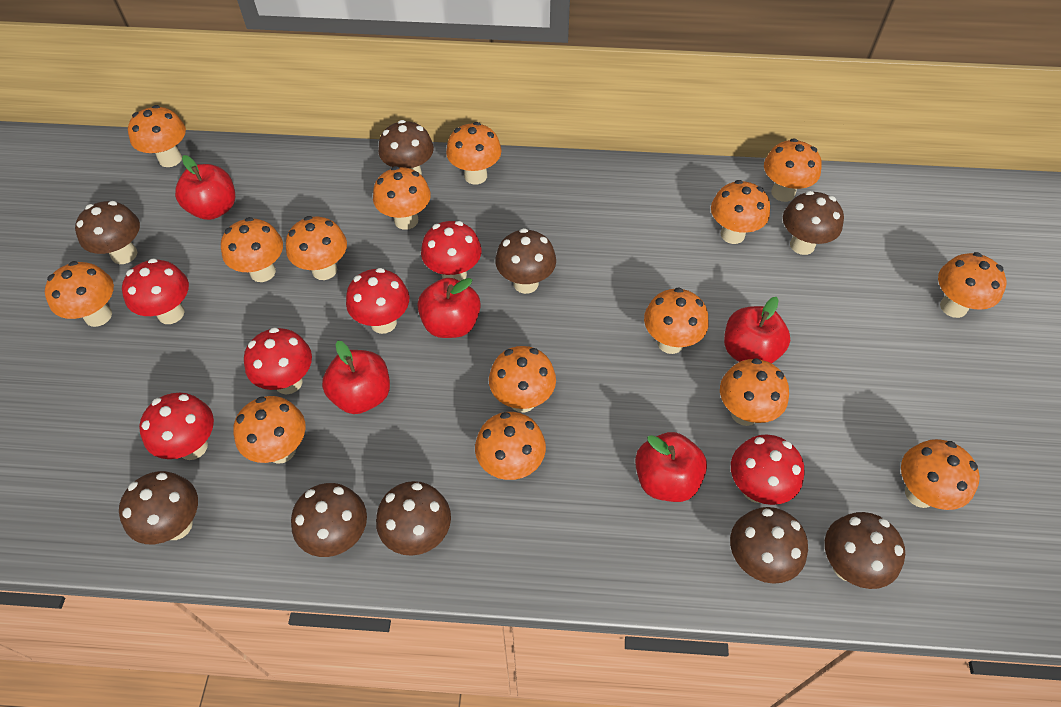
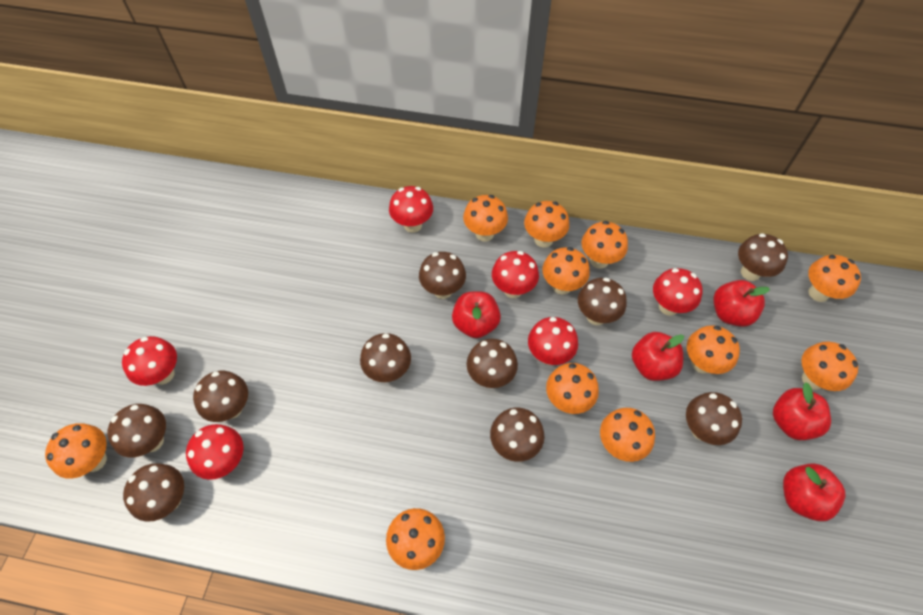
brown mushroom: 9 -> 10
orange mushroom: 15 -> 11

